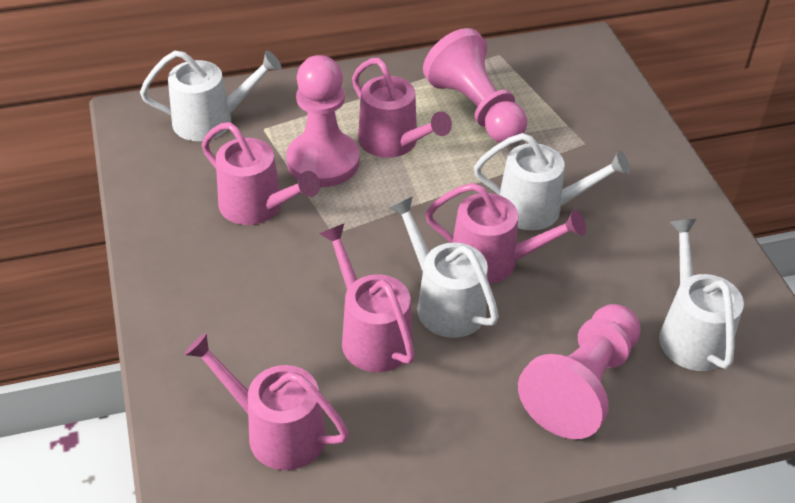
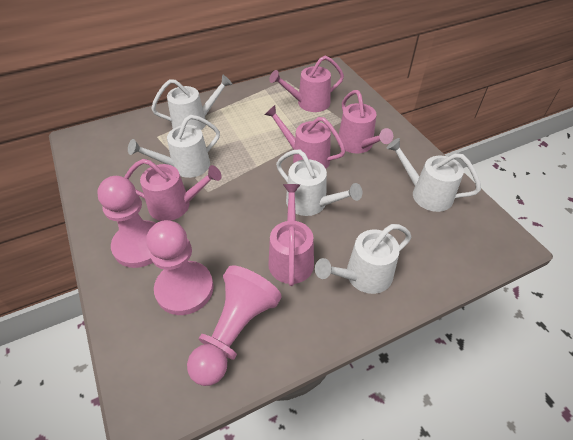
white watering can: 4 -> 5

